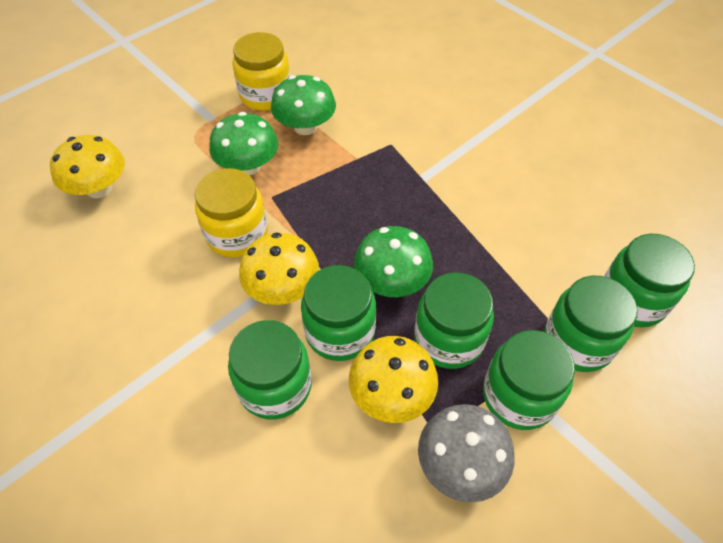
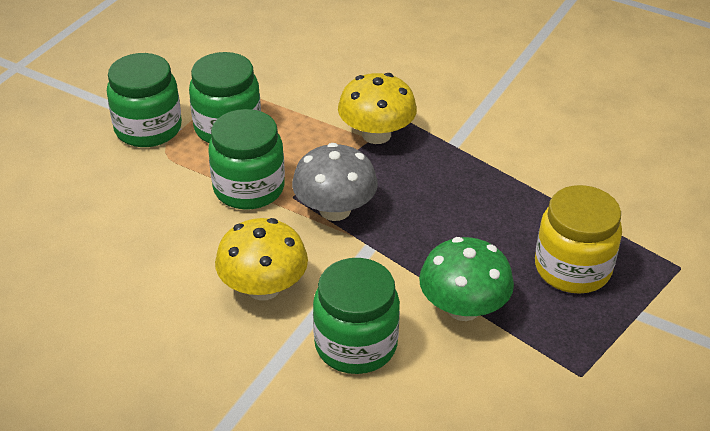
green jar: 6 -> 4
green mushroom: 3 -> 1
yellow jar: 2 -> 1
yellow mushroom: 3 -> 2

